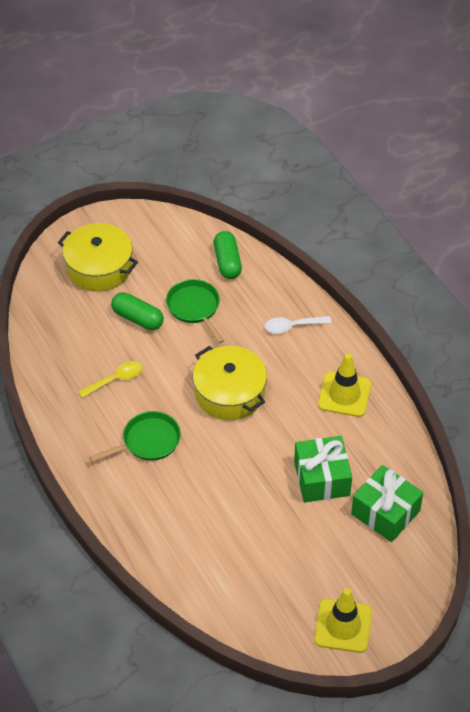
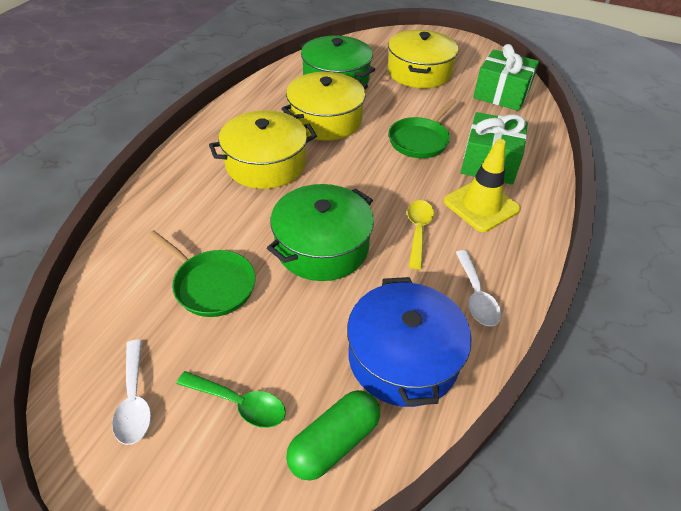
blue pot: 0 -> 1
green capsule: 2 -> 1
green pot: 0 -> 2
green spoon: 0 -> 1
white spoon: 1 -> 2
yellow pot: 2 -> 3
yellow traffic cone: 2 -> 1

